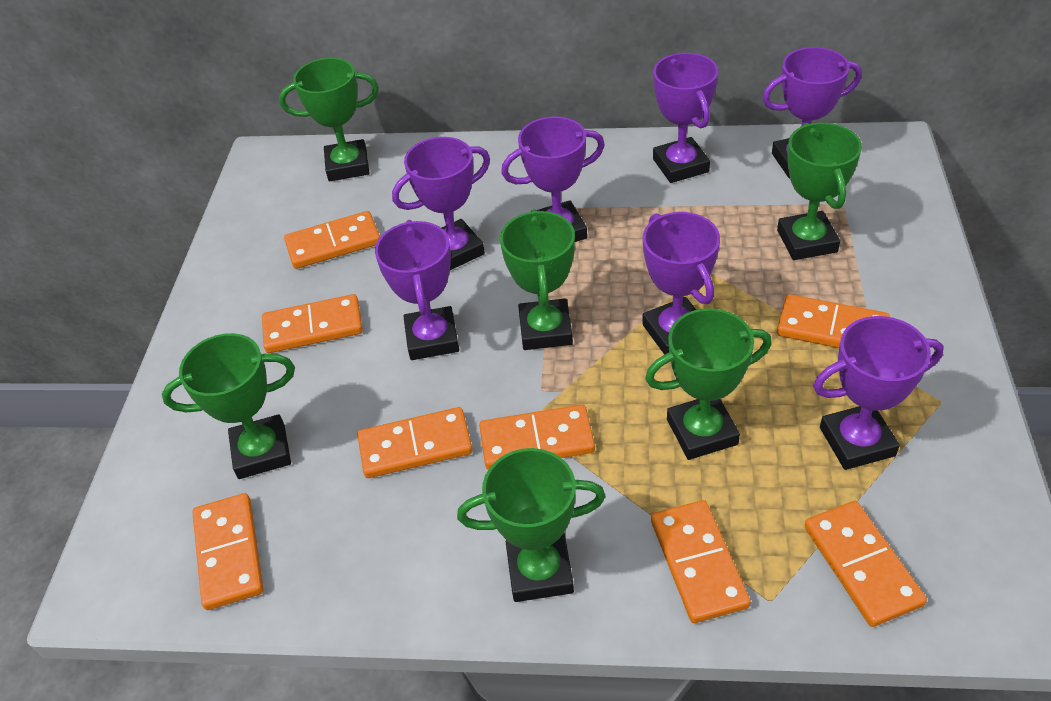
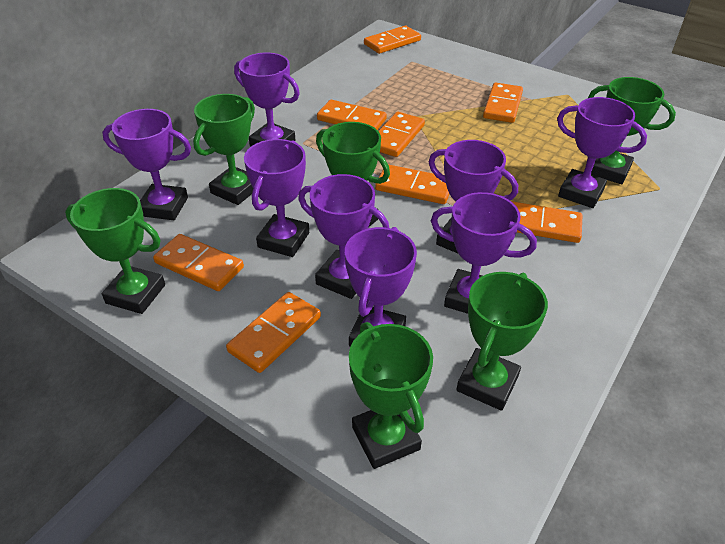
purple trophy: 7 -> 8

